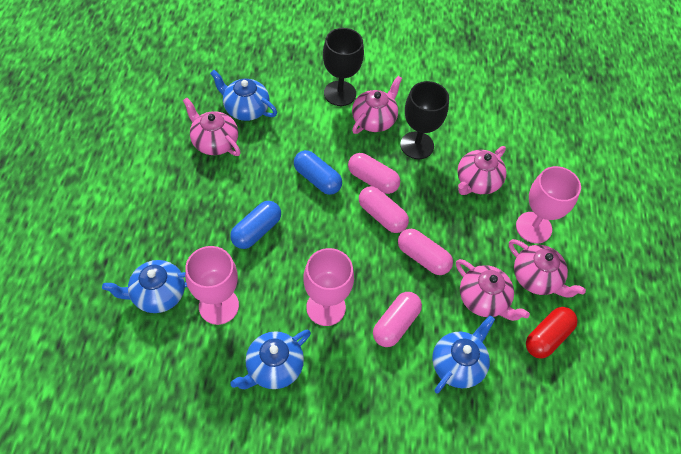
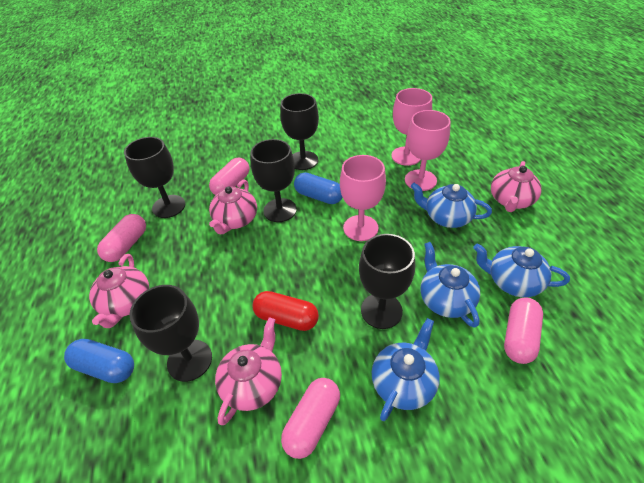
black goblet: 2 -> 5
pink teapot: 5 -> 4

